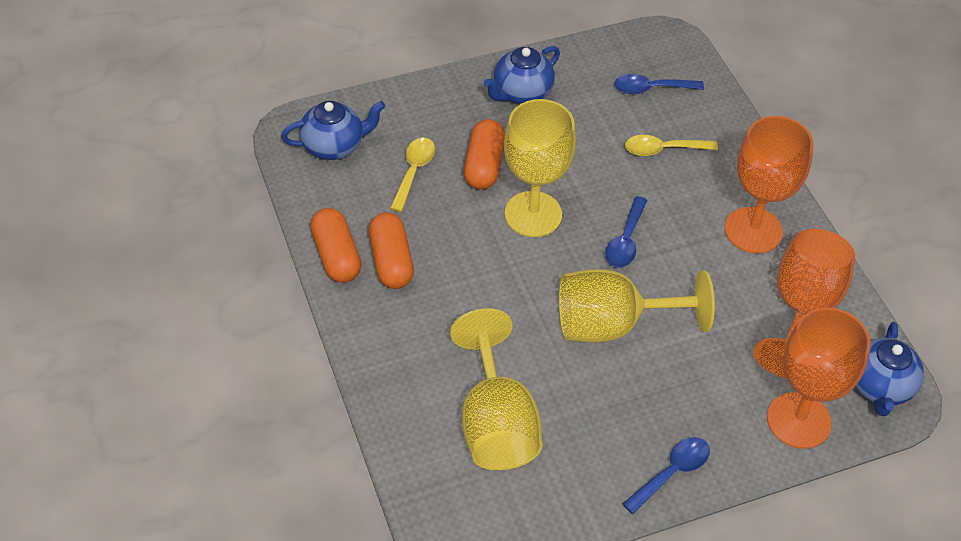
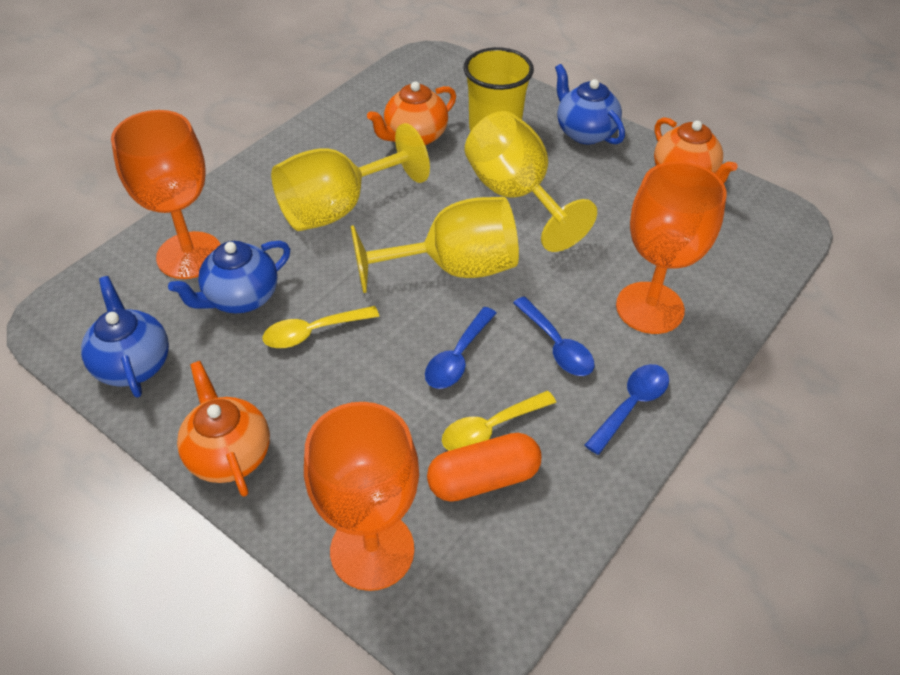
orange capsule: 3 -> 1
orange teapot: 0 -> 3
yellow cup: 0 -> 1

